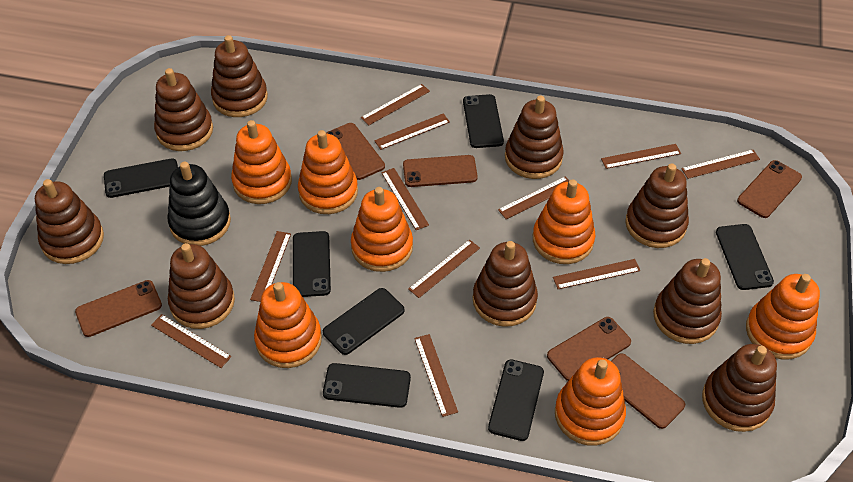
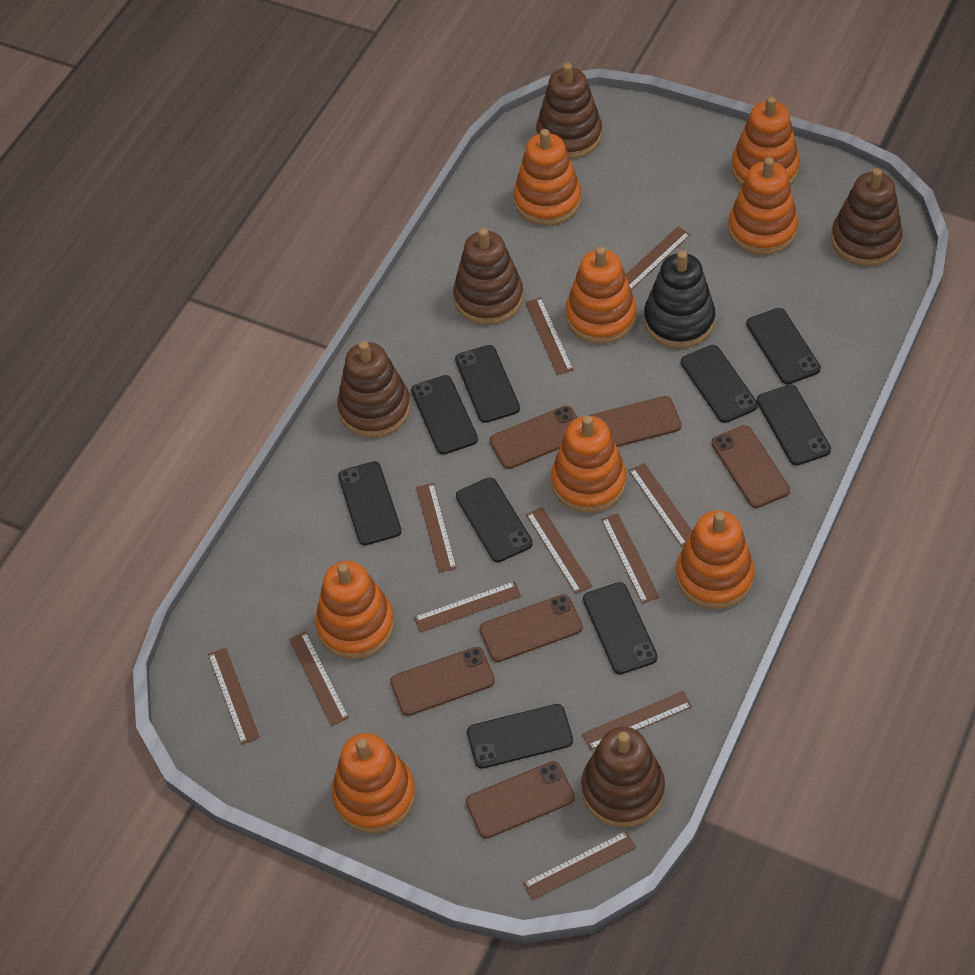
black phone: 7 -> 9
brown stacking toy: 9 -> 5
orange stacking toy: 7 -> 8

